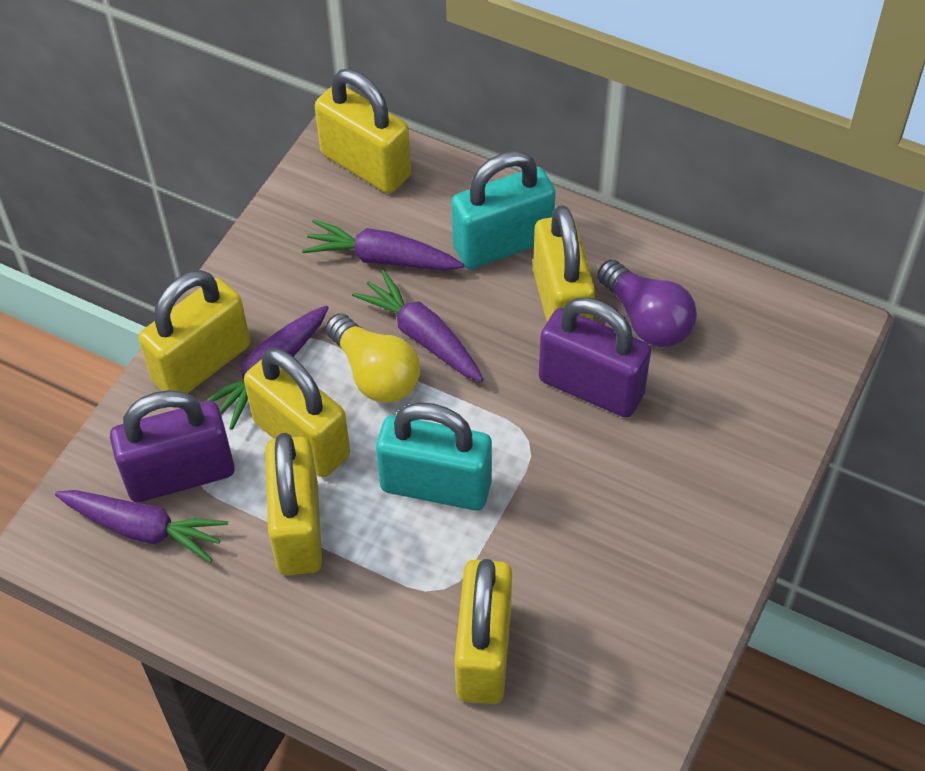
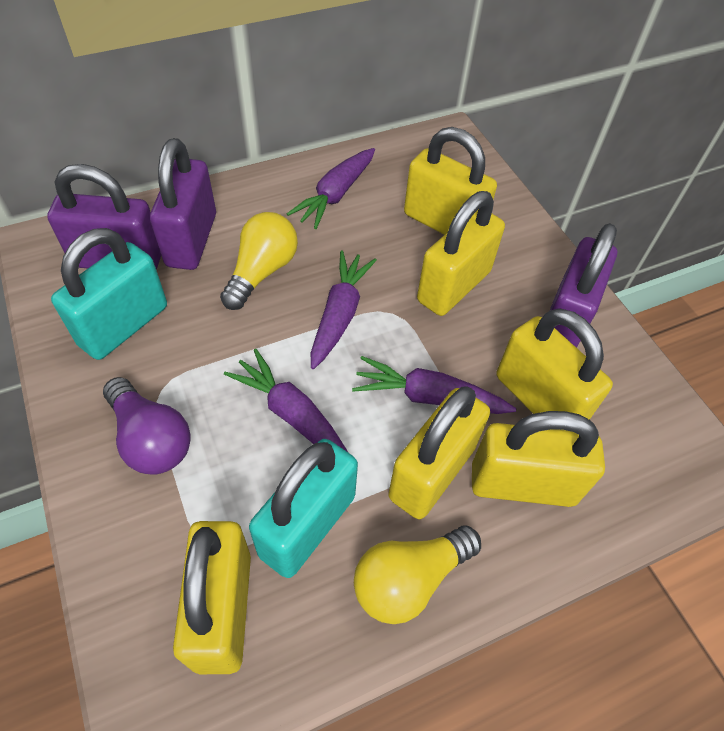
purple padlock: 2 -> 3
yellow light bulb: 1 -> 2

